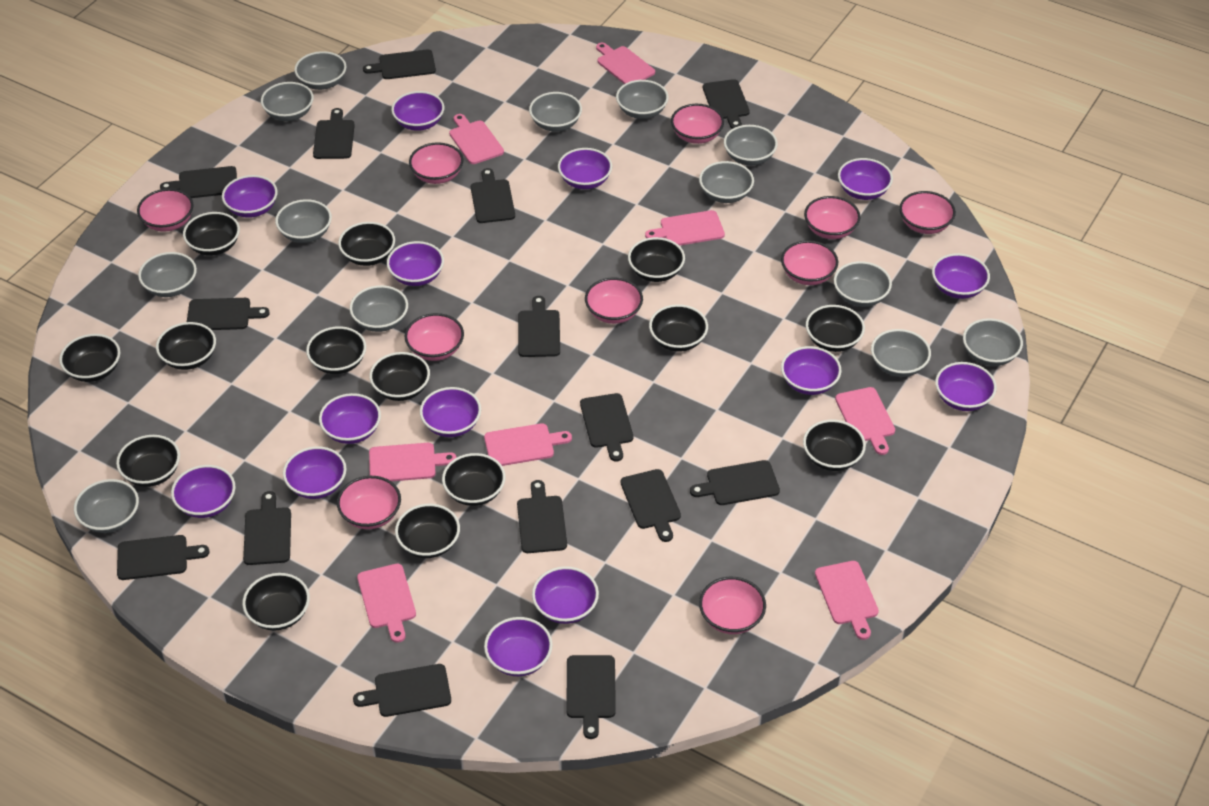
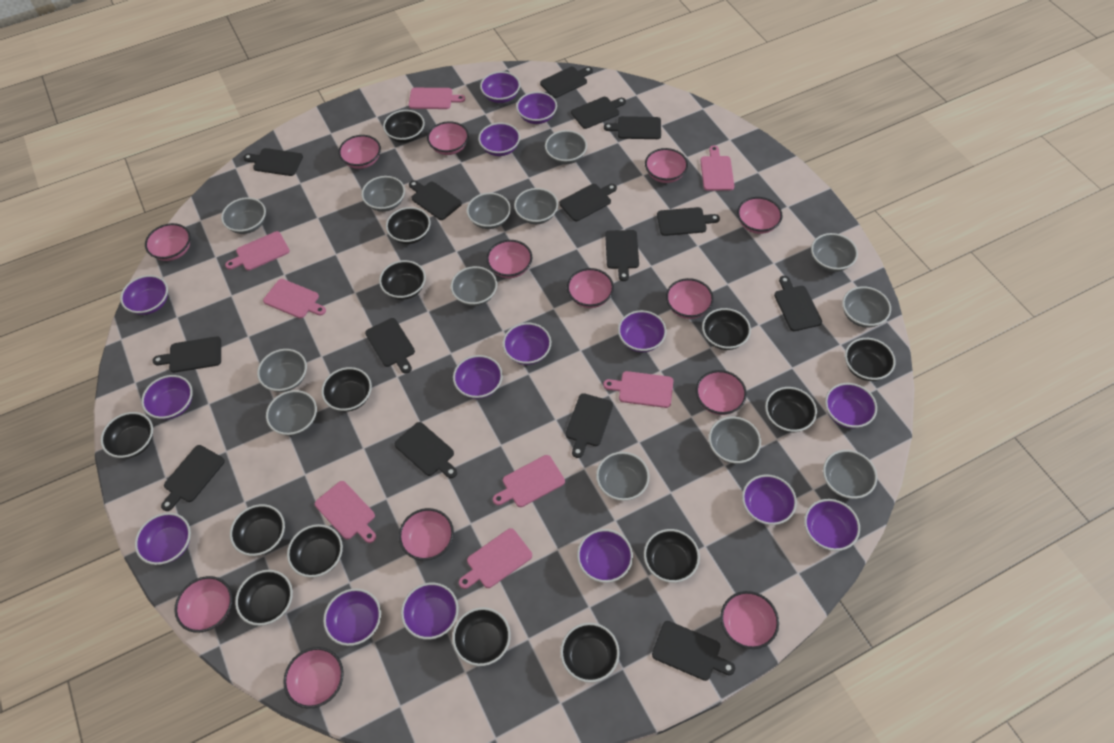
pink bowl: 10 -> 13
purple bowl: 14 -> 15

